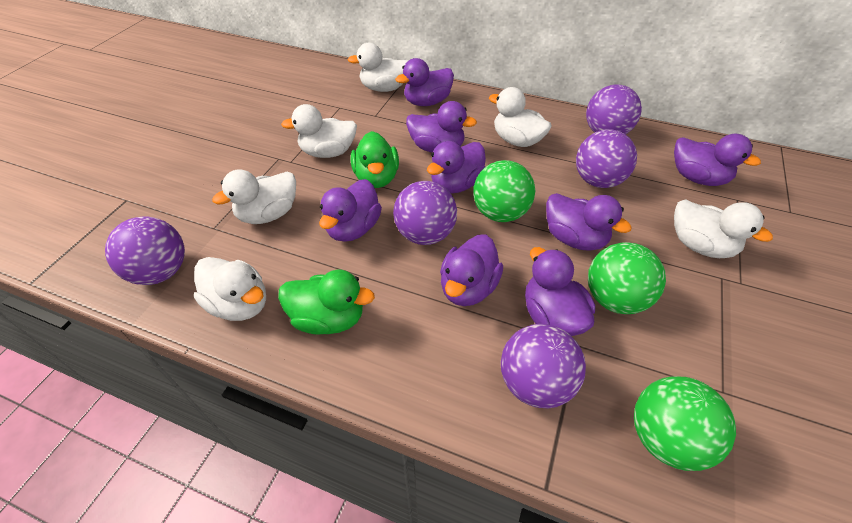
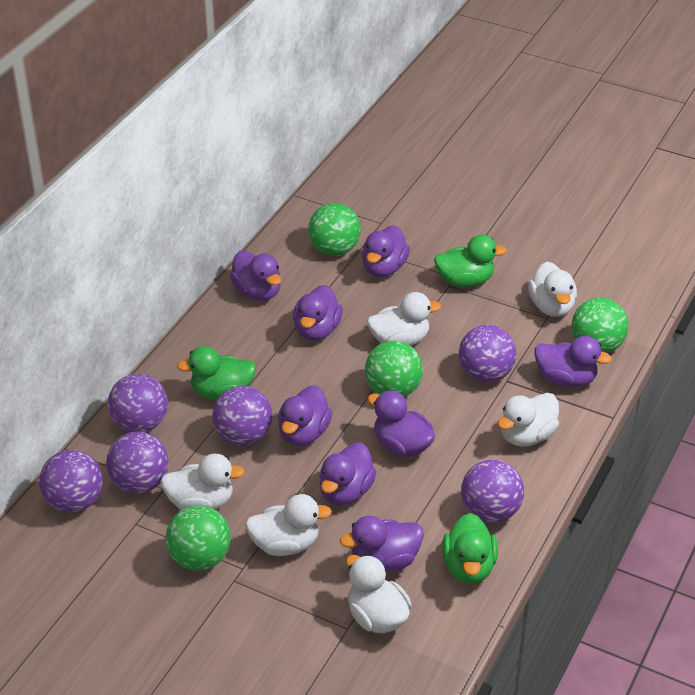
green ball: 3 -> 4
green duck: 2 -> 3
purple ball: 5 -> 6

